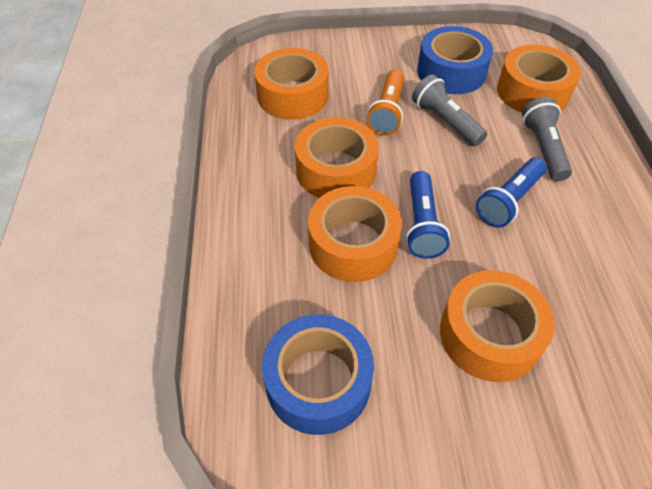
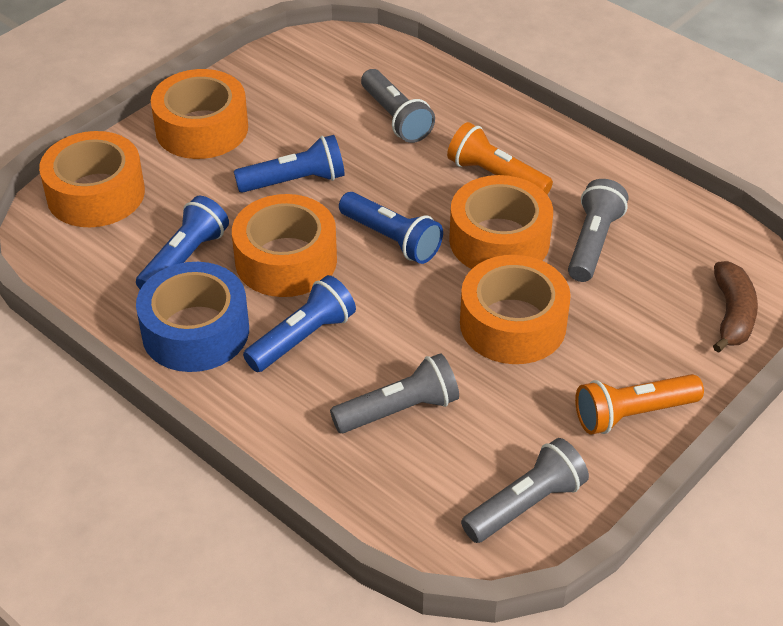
blue flashlight: 2 -> 4
blue tape: 2 -> 1
brown banana: 0 -> 1
grey flashlight: 2 -> 4
orange flashlight: 1 -> 2

